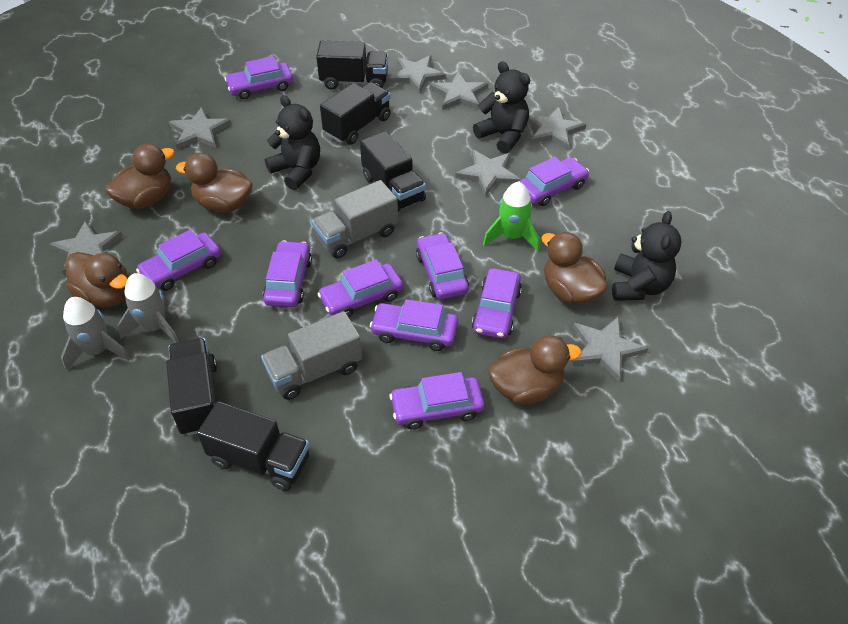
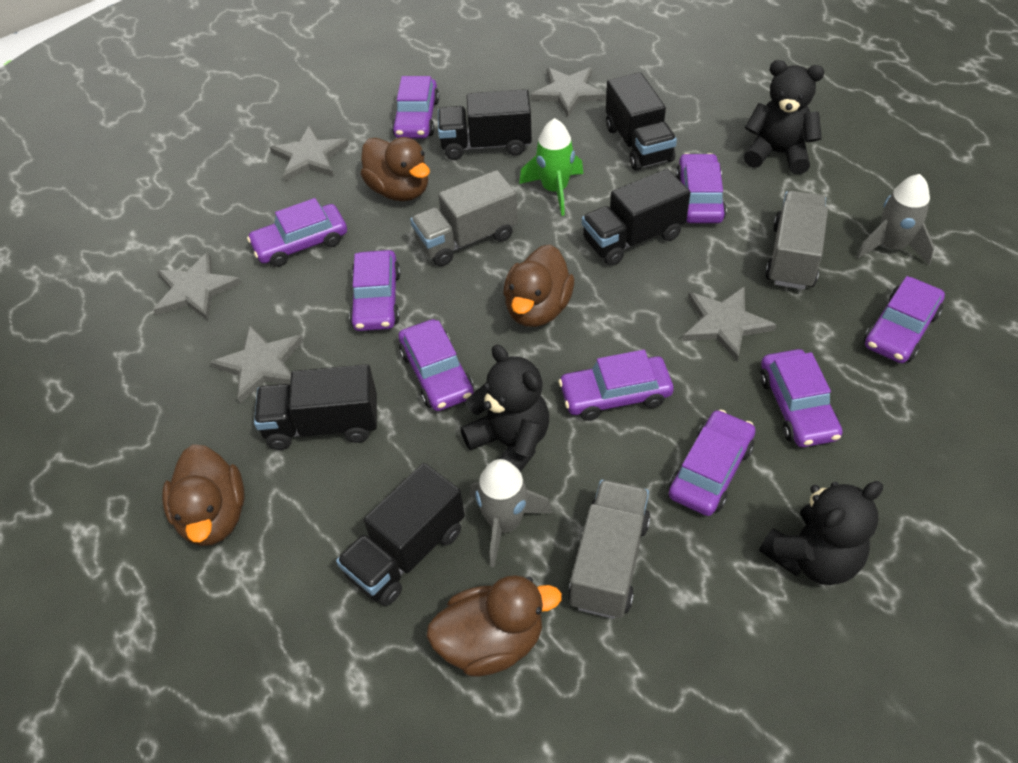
brown duck: 5 -> 4
grey star: 7 -> 5
grey truck: 2 -> 3

